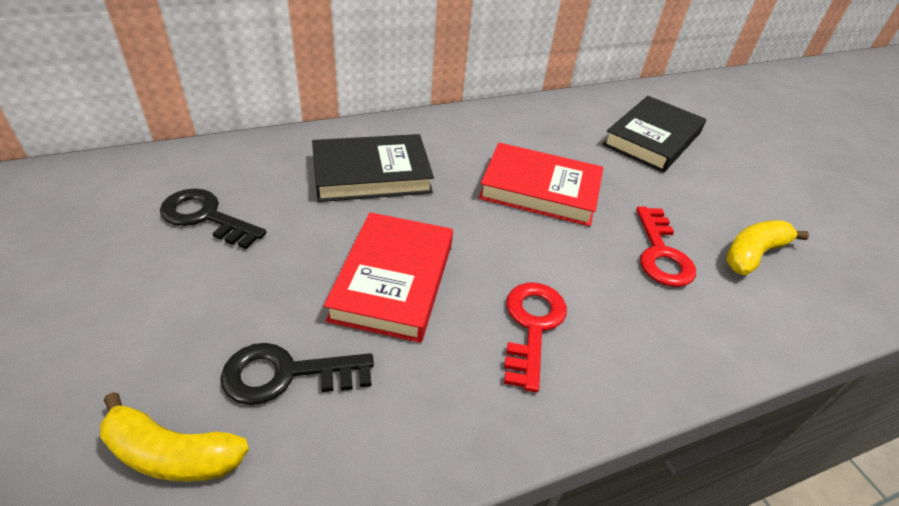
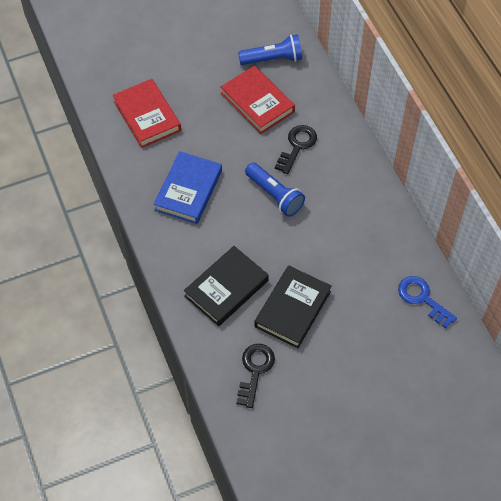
blue book: 0 -> 1
blue flashlight: 0 -> 2
blue key: 0 -> 1
red key: 2 -> 0
yellow banana: 2 -> 0

